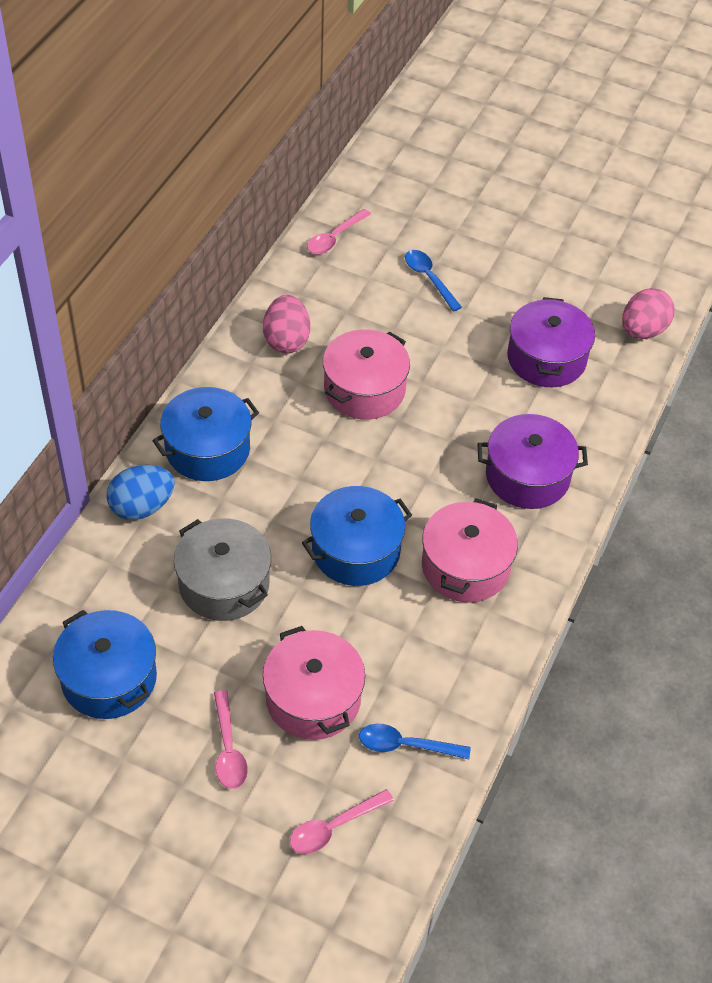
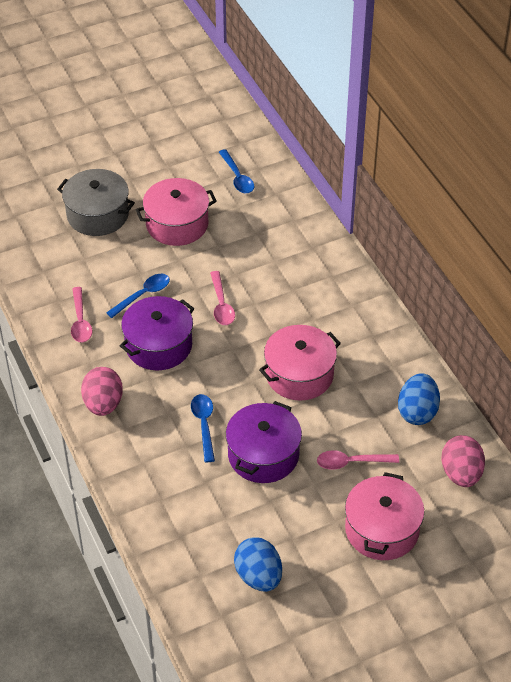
blue egg: 1 -> 2
blue pot: 3 -> 0
blue spoon: 2 -> 3

